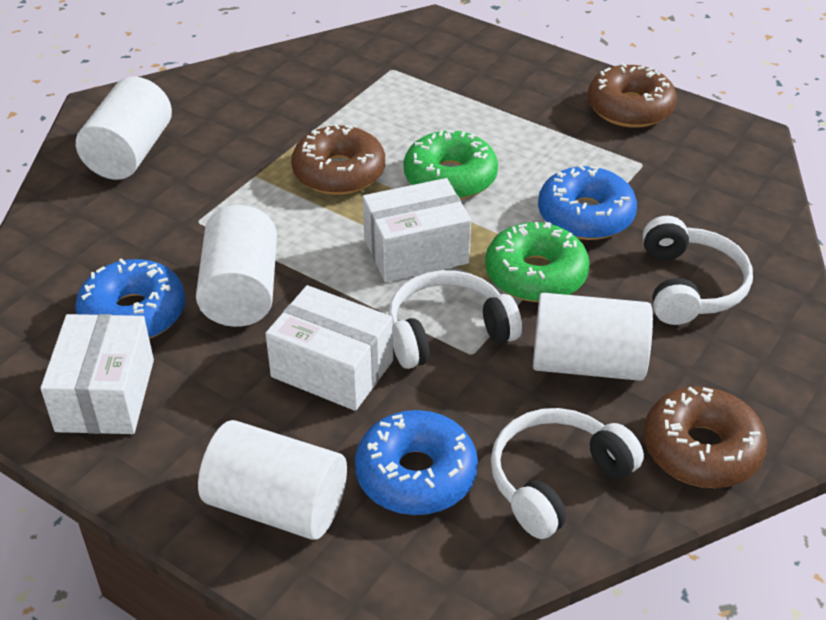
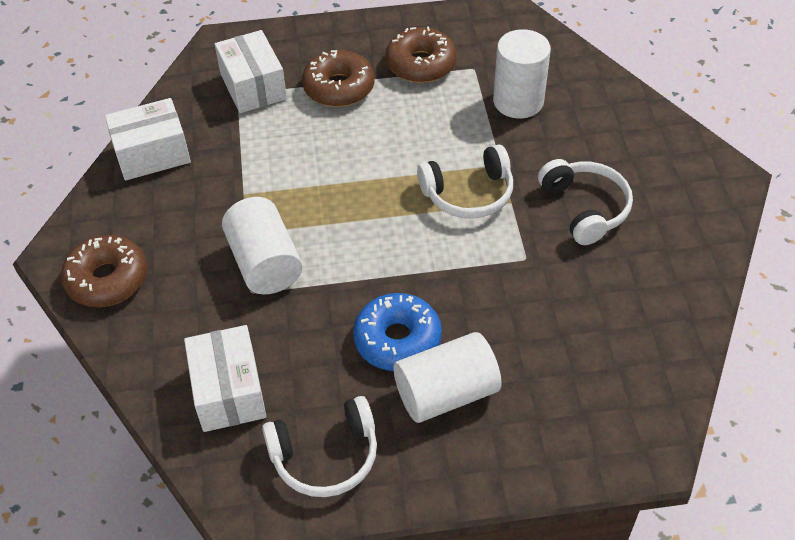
blue donut: 3 -> 1
green donut: 2 -> 0
white cylinder: 4 -> 3

